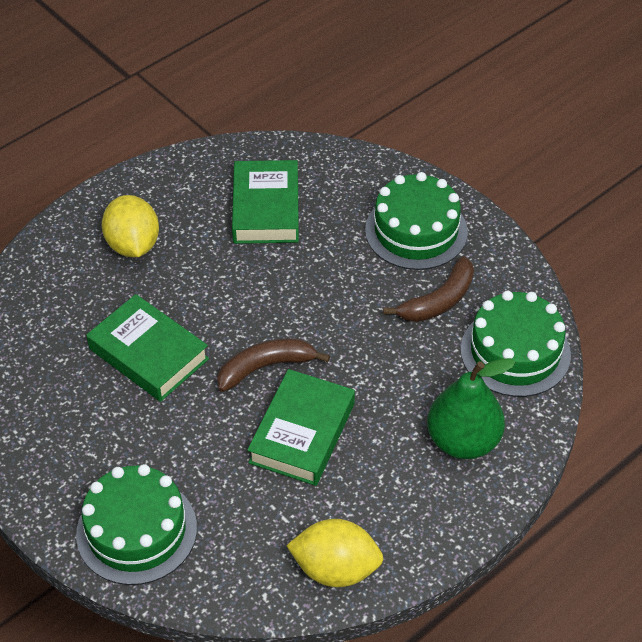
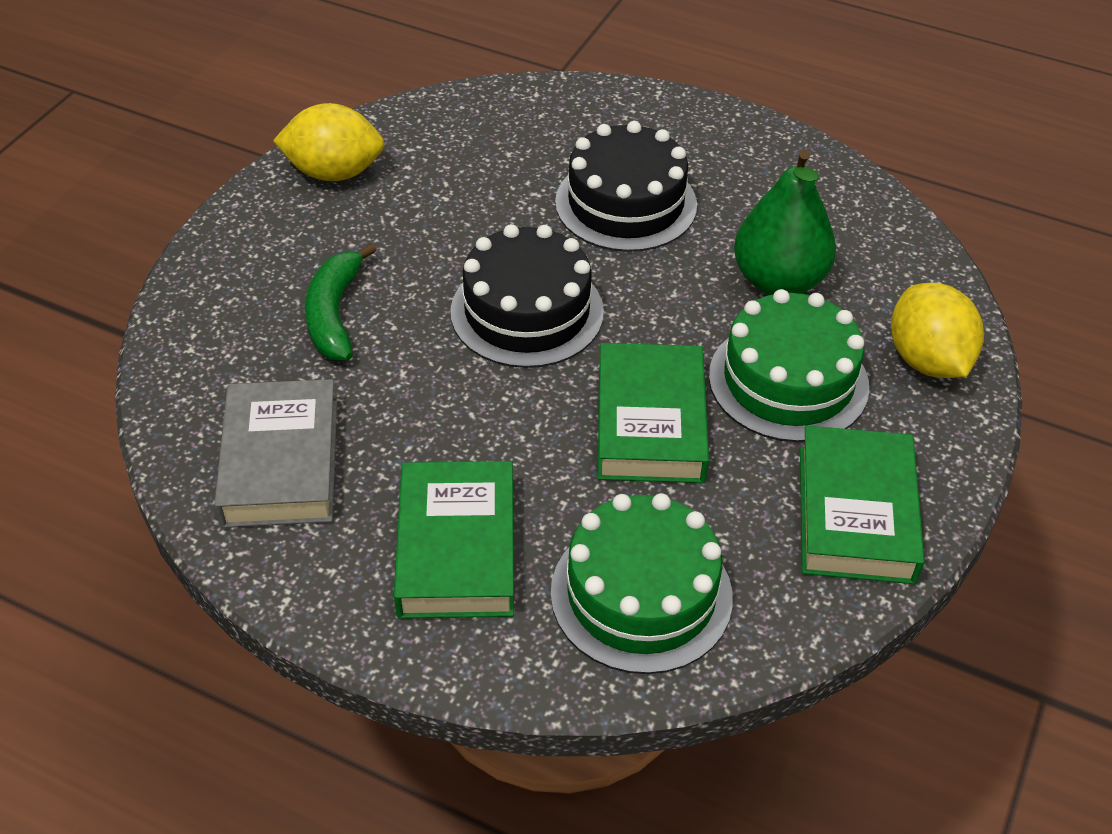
black cake: 0 -> 2
brown banana: 2 -> 0
green banana: 0 -> 1
green cake: 3 -> 2
grey book: 0 -> 1

